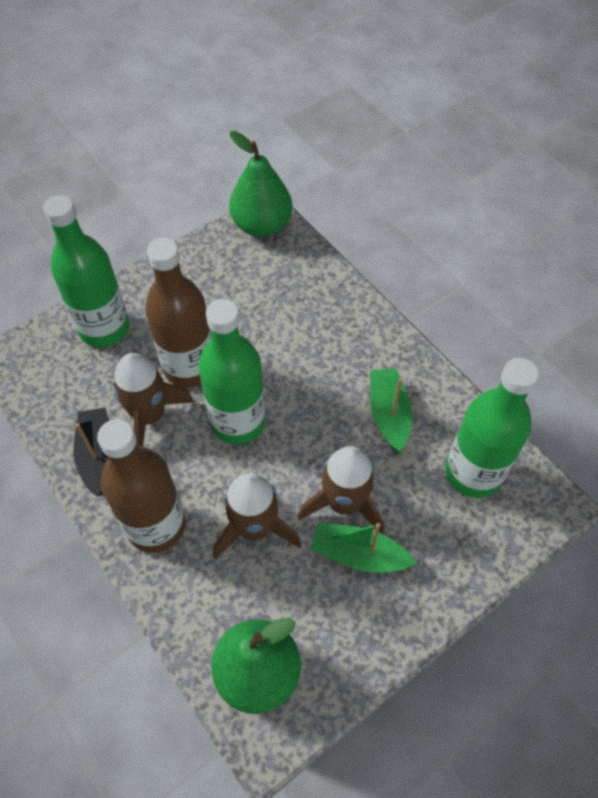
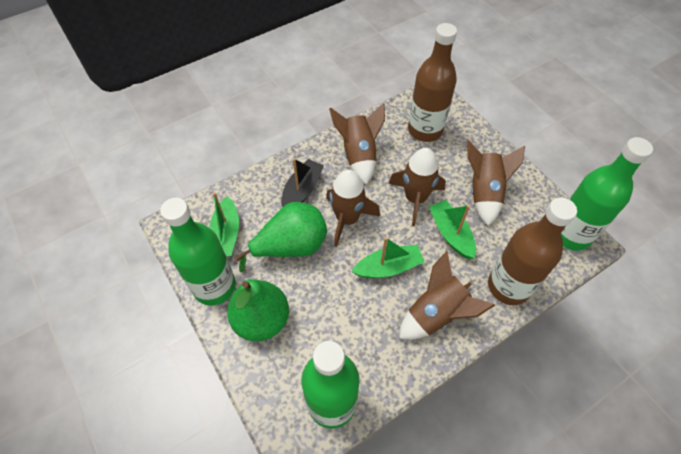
brown rocket: 3 -> 5
green boat: 2 -> 3

